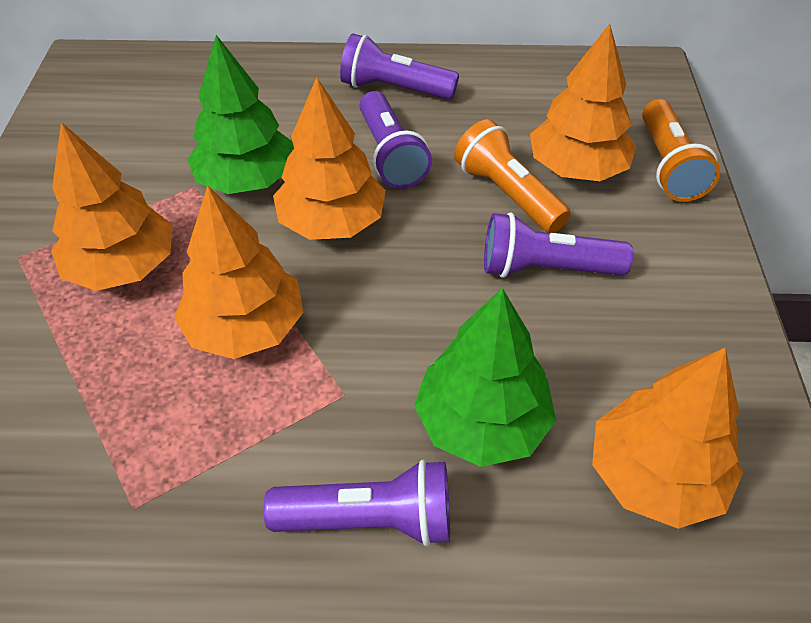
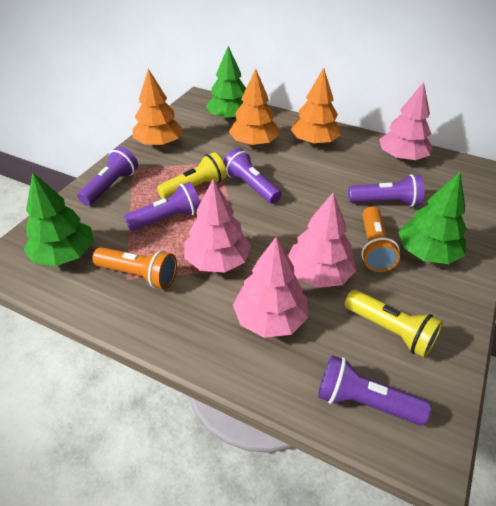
green tree: 2 -> 3
orange tree: 5 -> 3
pink tree: 0 -> 4
purple flashlight: 4 -> 5
yellow flashlight: 0 -> 2

